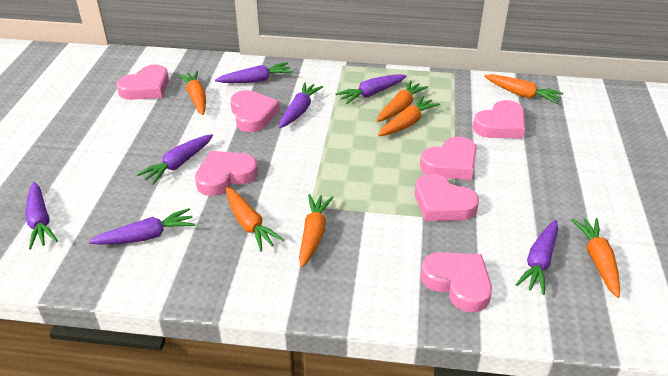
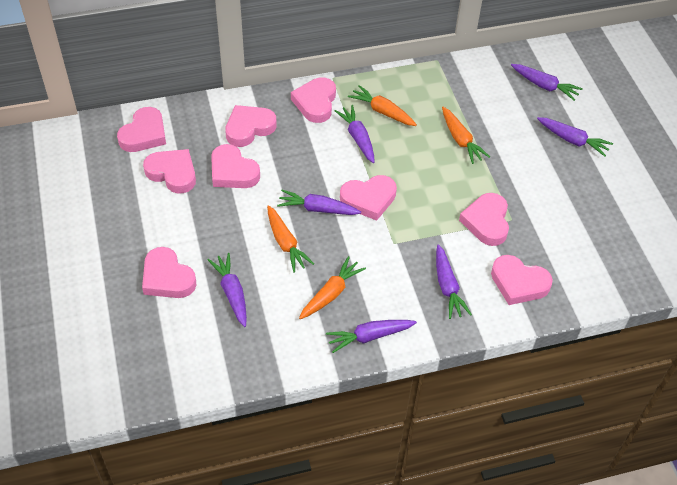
orange carrot: 7 -> 4
pink heart: 7 -> 9

